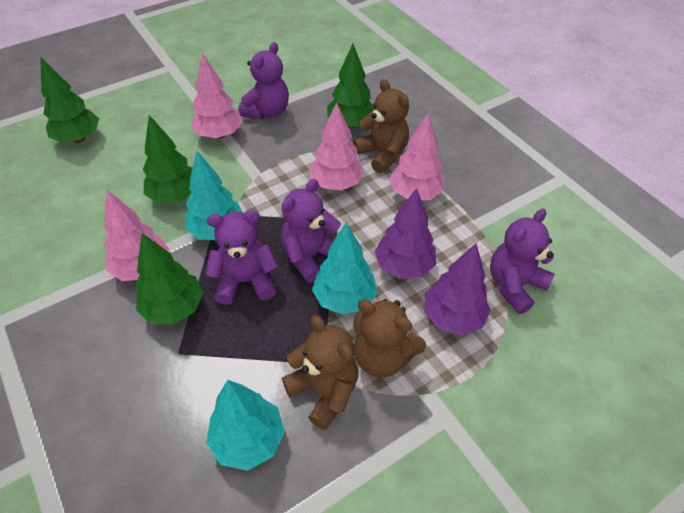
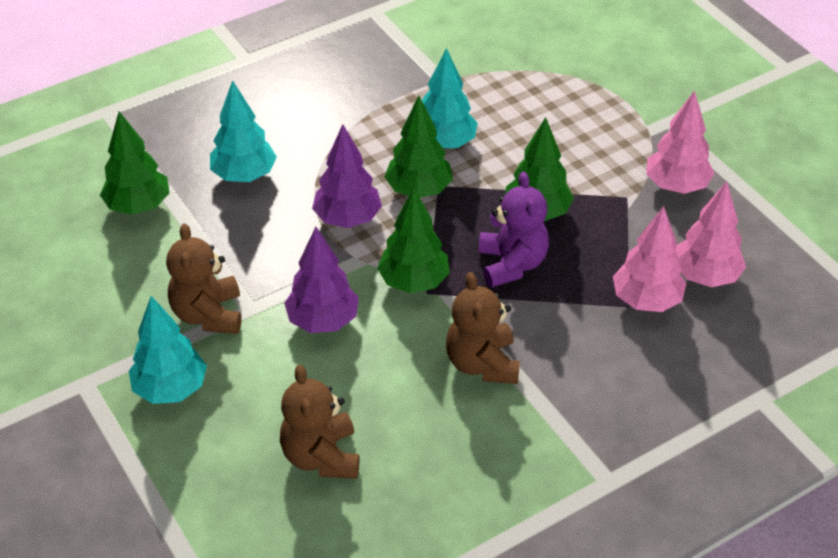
pink tree: 4 -> 3
purple teddy bear: 4 -> 1

